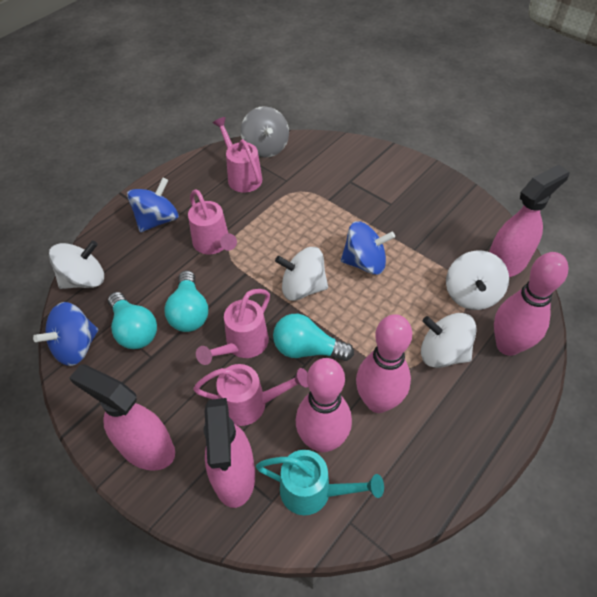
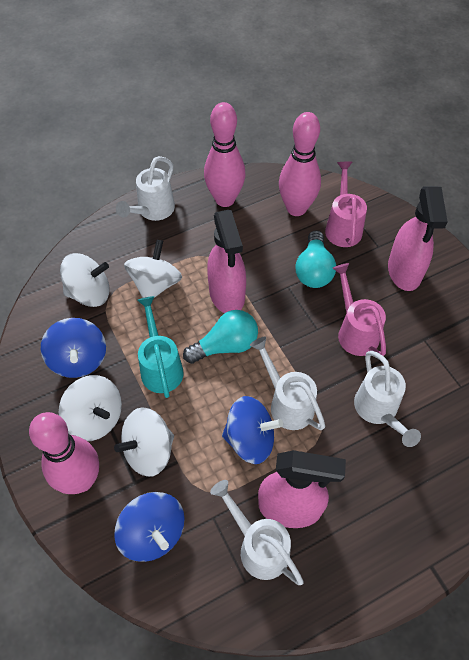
grey spinning top: 1 -> 0
pink watering can: 4 -> 2
turquoise light bulb: 3 -> 2
white watering can: 0 -> 4

